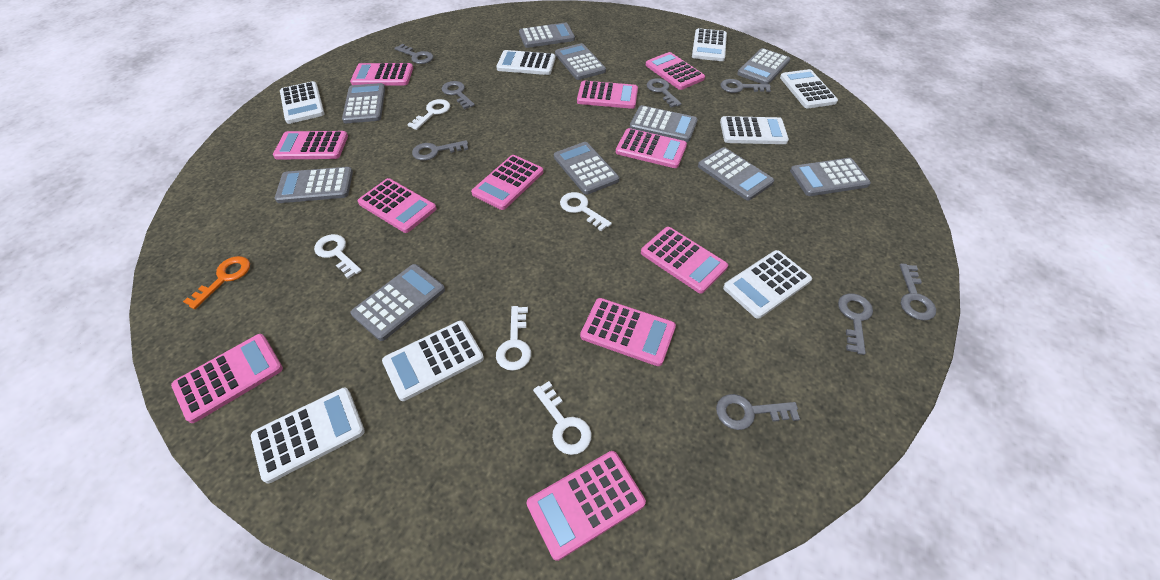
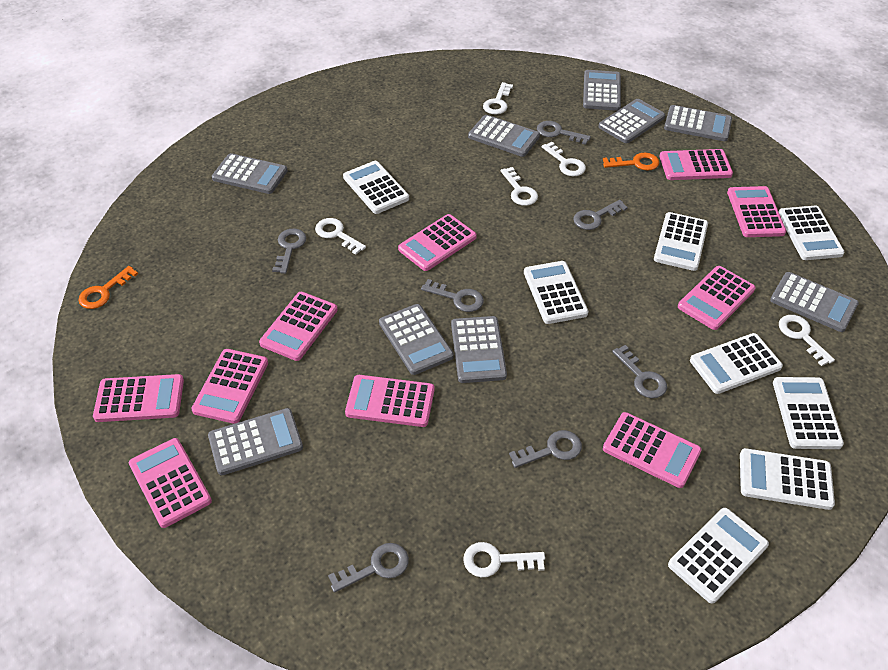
grey calculator: 10 -> 9
grey key: 8 -> 7
orange key: 1 -> 2
pink calculator: 11 -> 10
white key: 5 -> 6

